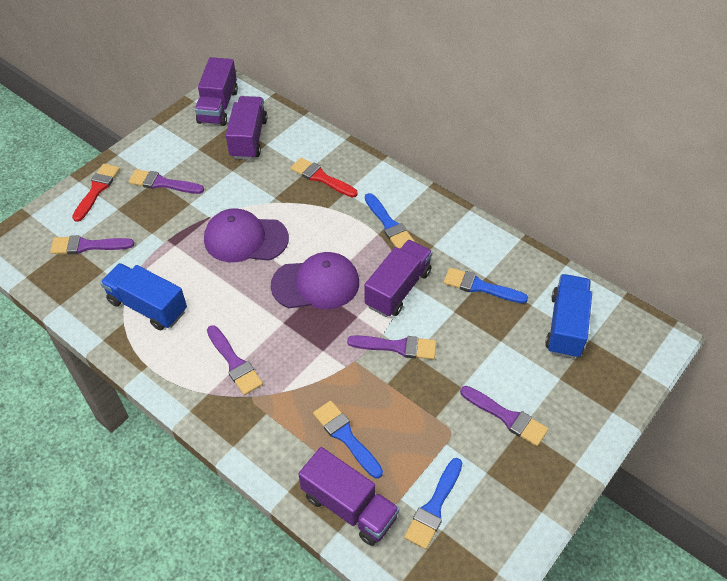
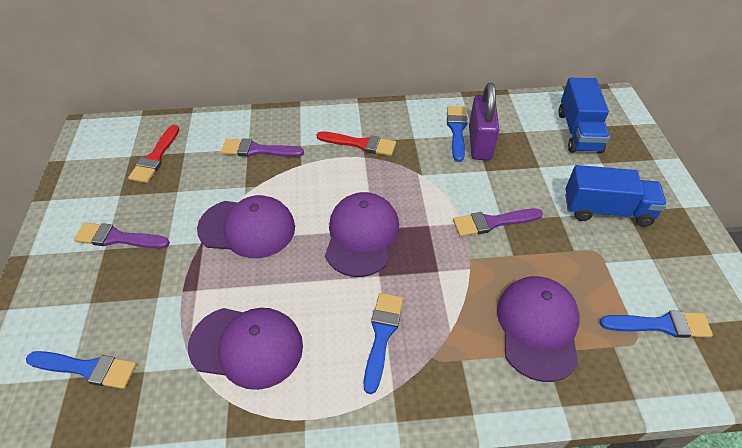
purple brush: 5 -> 3
purple cap: 2 -> 4
purple padlock: 0 -> 1
purple truck: 4 -> 0

